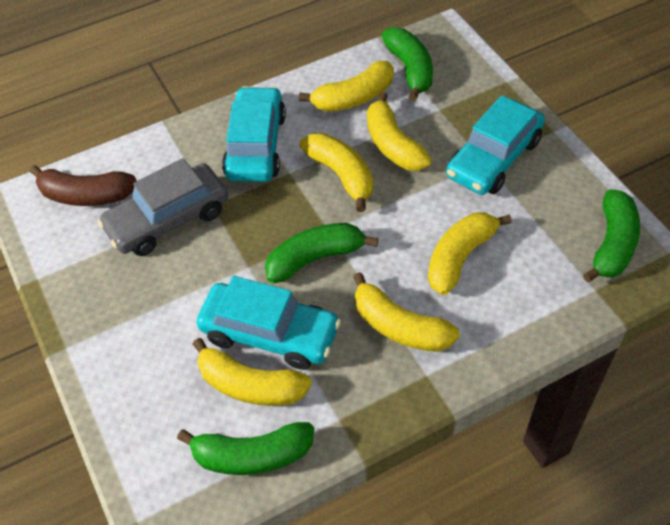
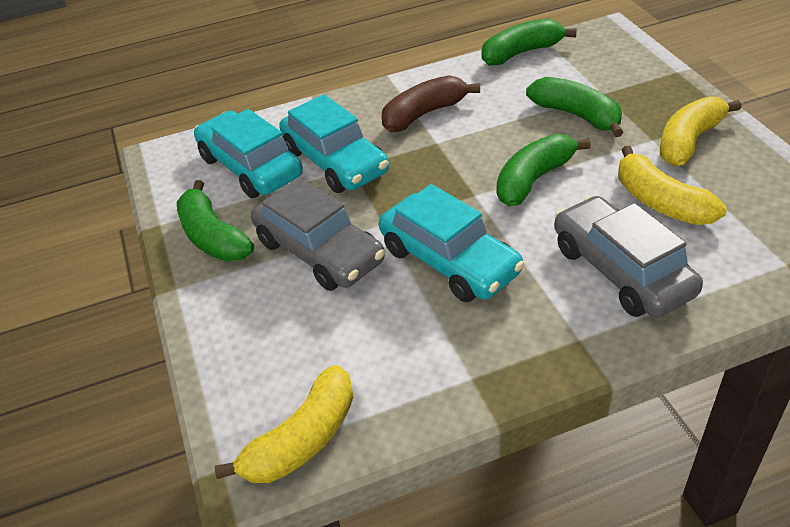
grey car: 1 -> 2
yellow banana: 6 -> 3

